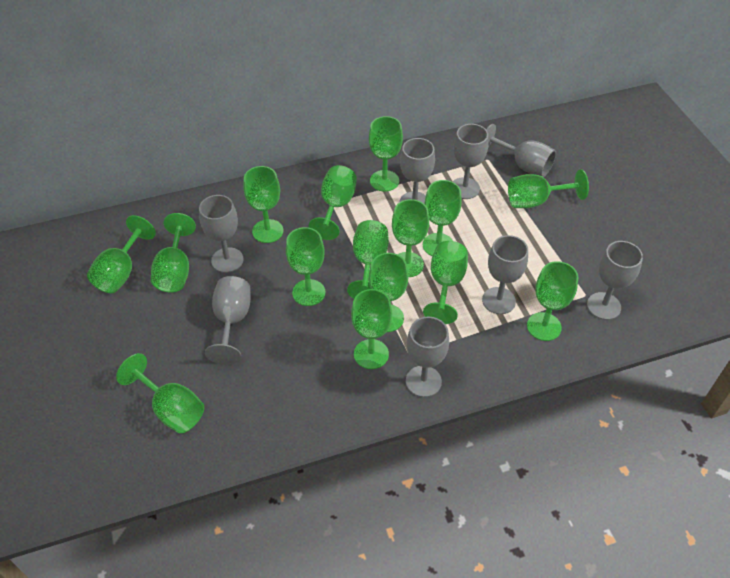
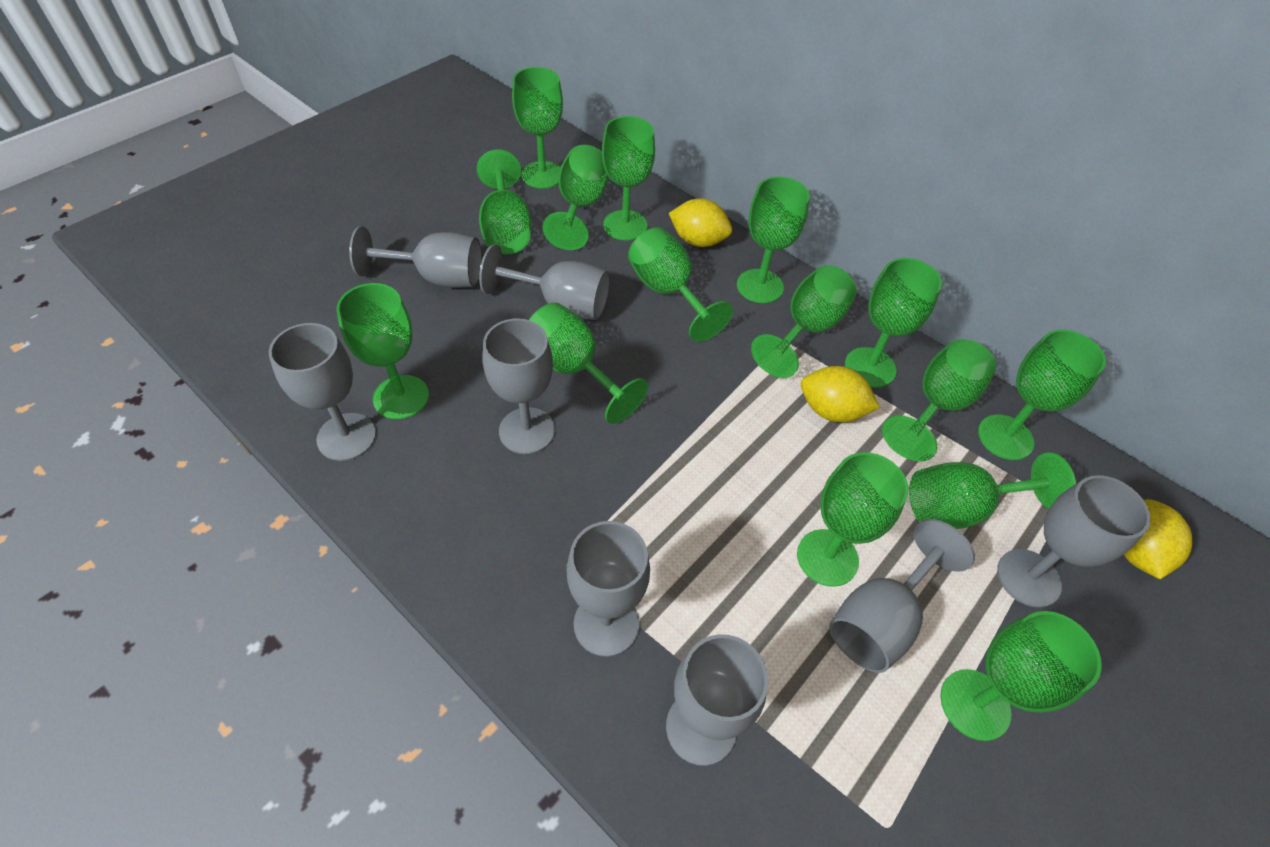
yellow lemon: 0 -> 3

